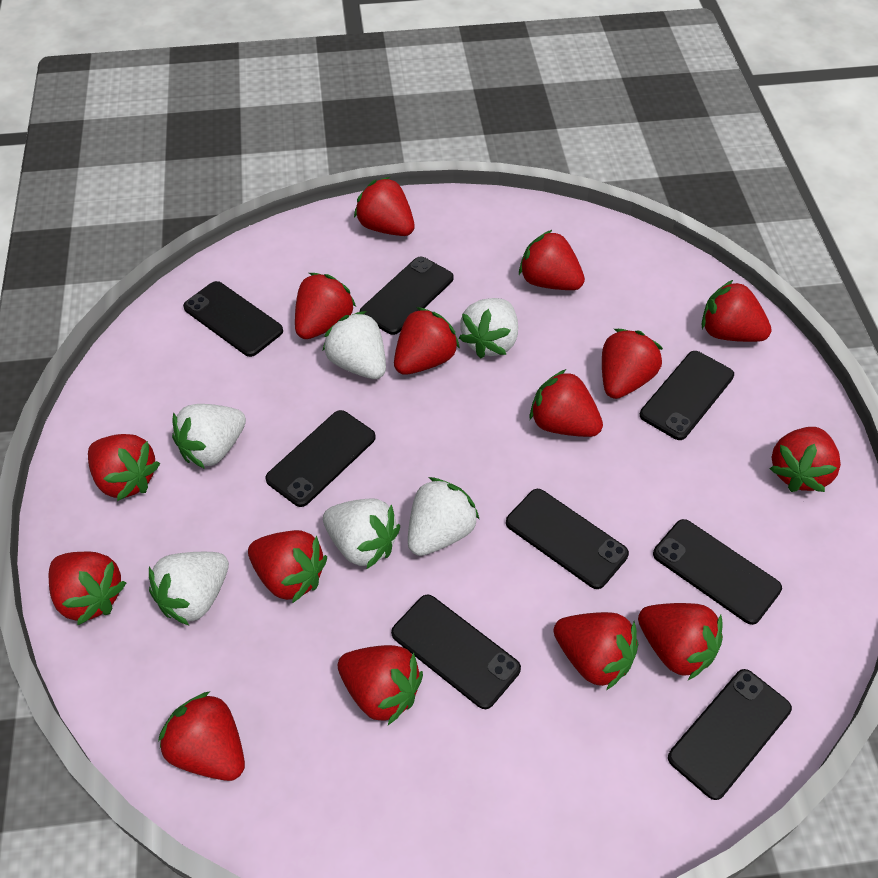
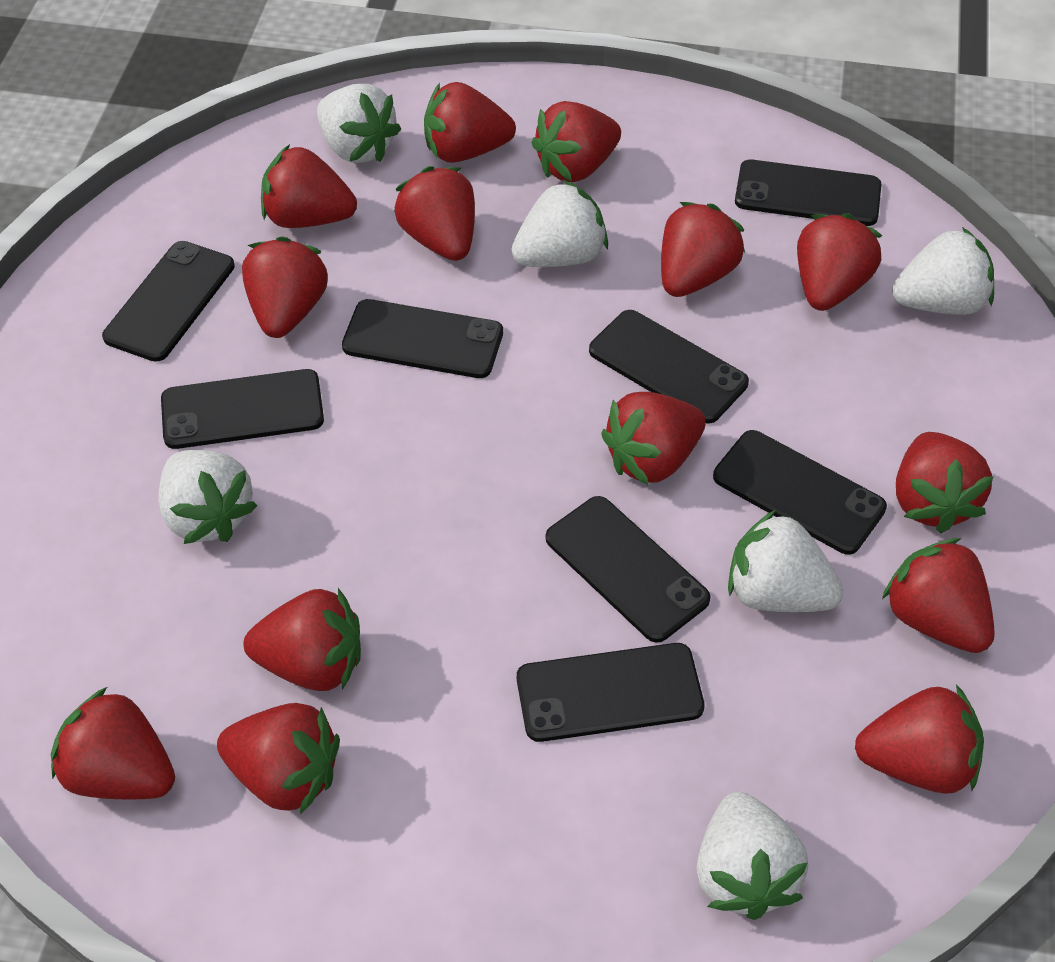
red strawberry: 15 -> 14

